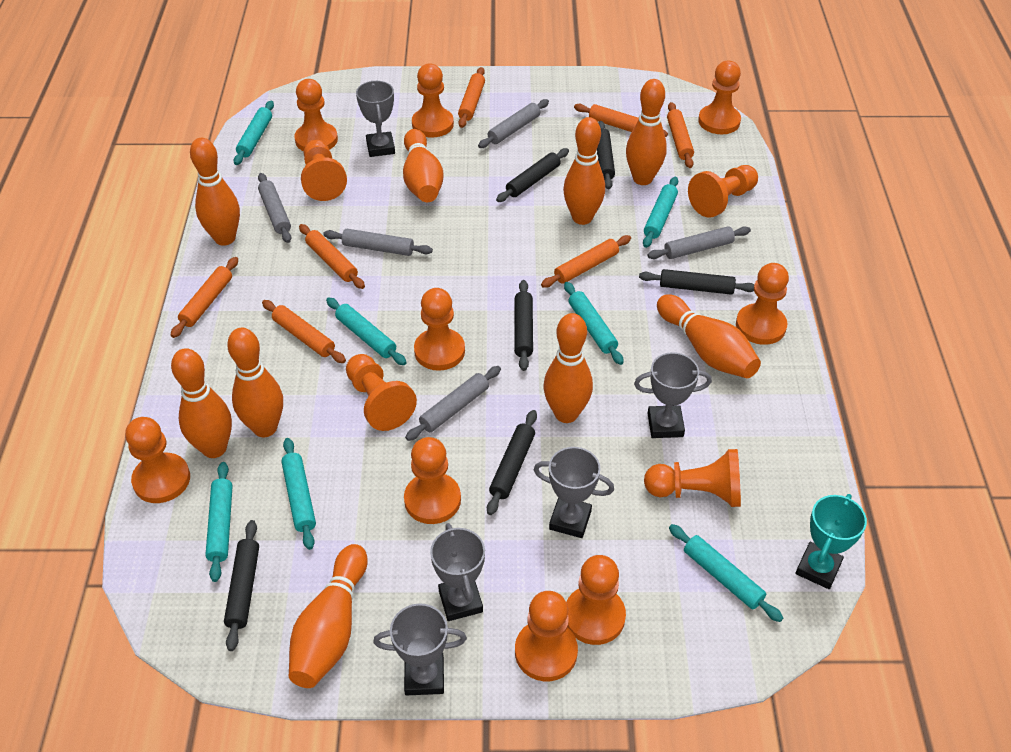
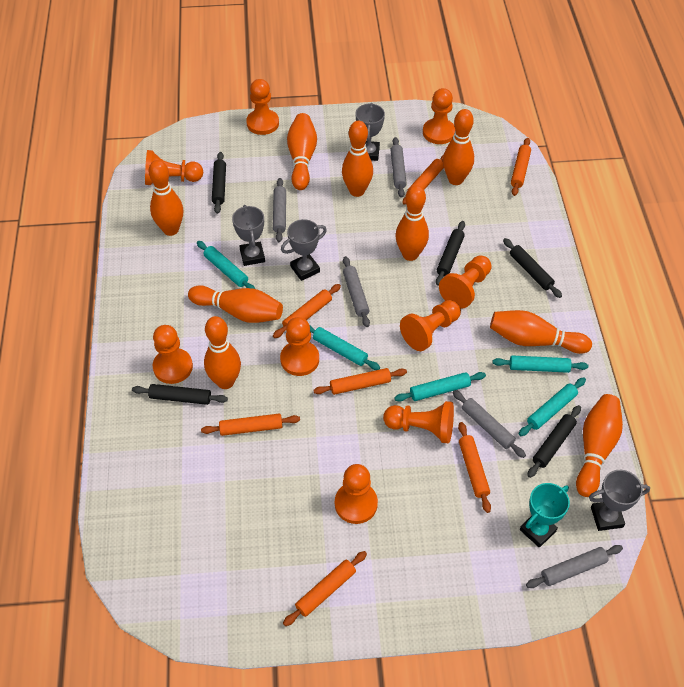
black rolling pin: 6 -> 5
grey trophy: 5 -> 4
orange pawn: 13 -> 9
turquoise rolling pin: 7 -> 5

